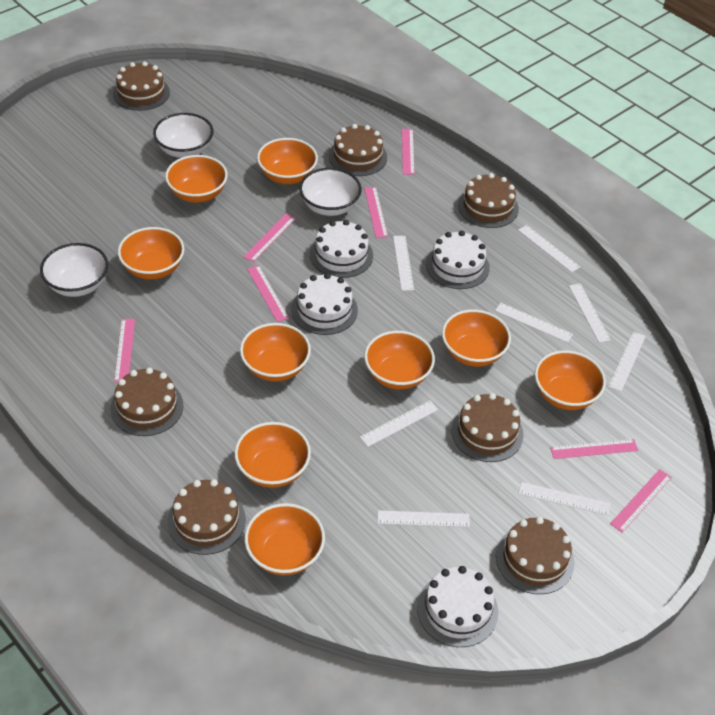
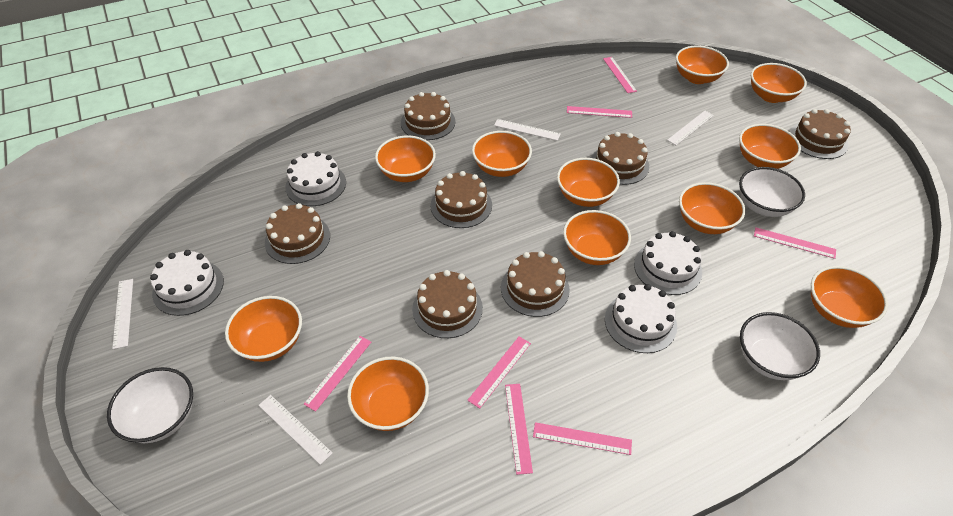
orange bowl: 9 -> 11
white ruler: 8 -> 4

